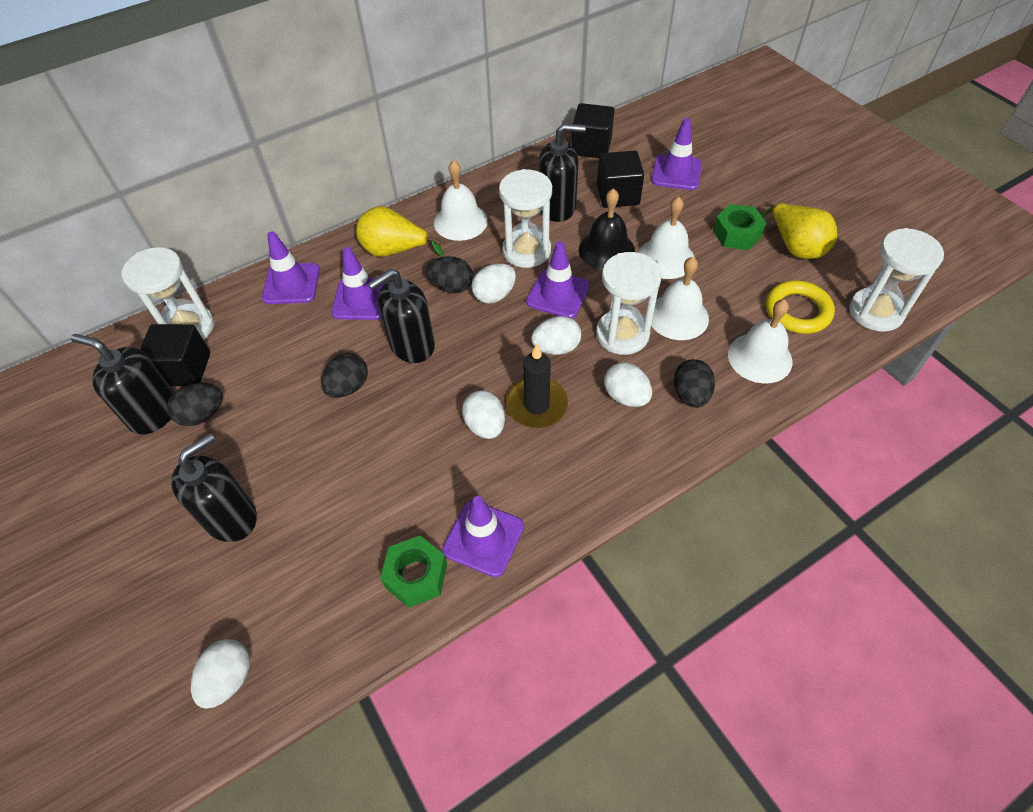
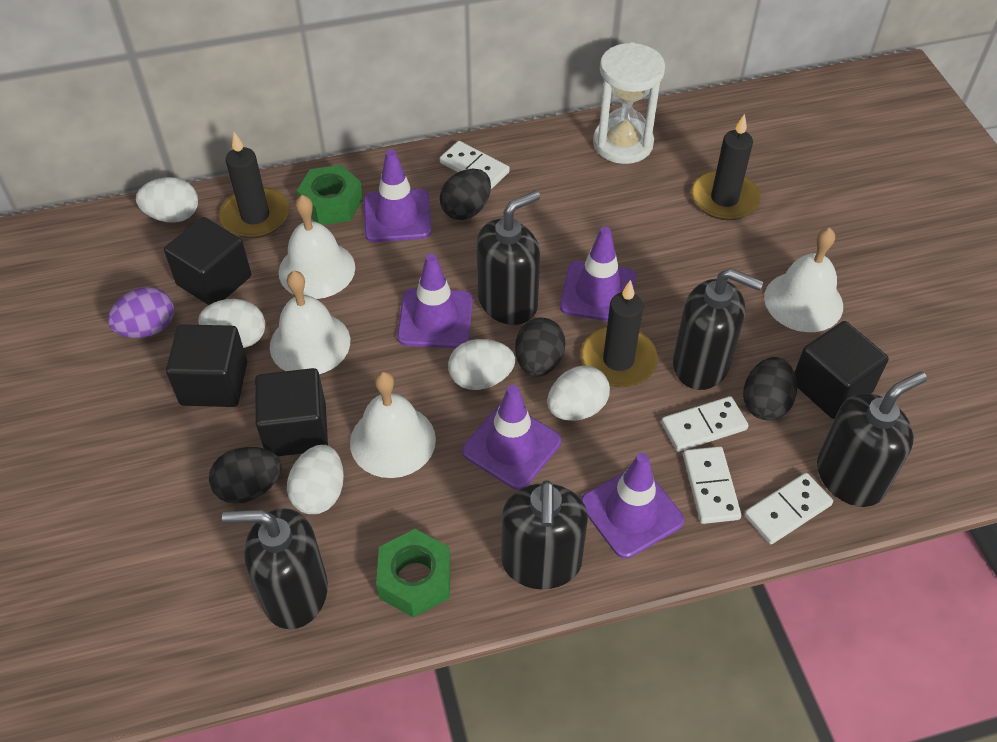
black bell: 1 -> 0
black candle: 1 -> 3
black cube: 3 -> 4
black soap dispenser: 4 -> 5
purple egg: 0 -> 1
white domino: 0 -> 4
white hourglass: 4 -> 1
yellow pear: 2 -> 0
yellow ring: 1 -> 0

